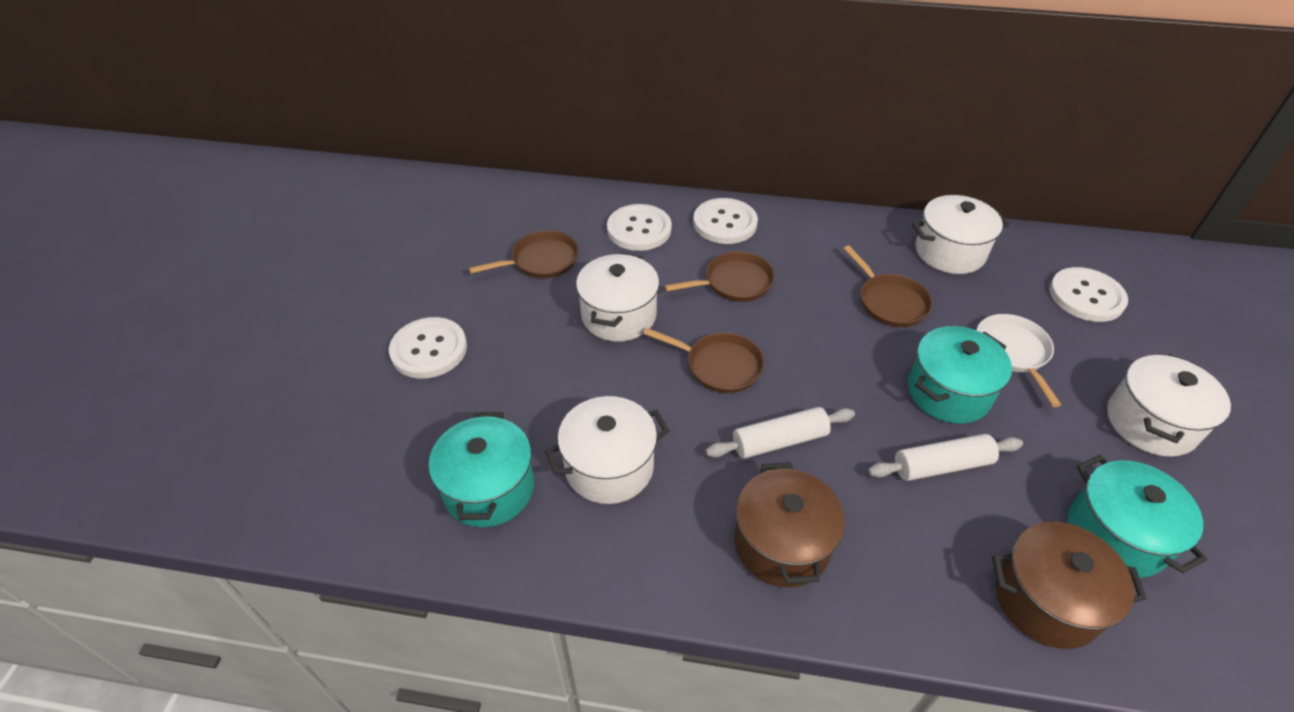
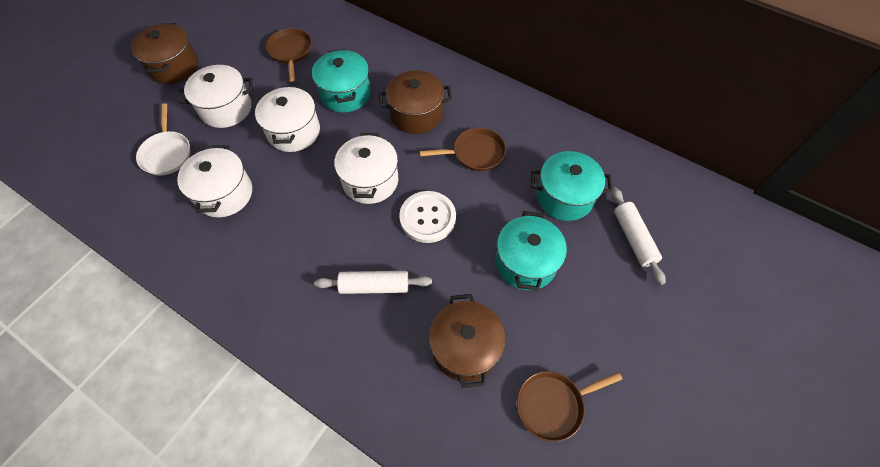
brown pan: 4 -> 3
brown pot: 2 -> 3
white button: 4 -> 1

